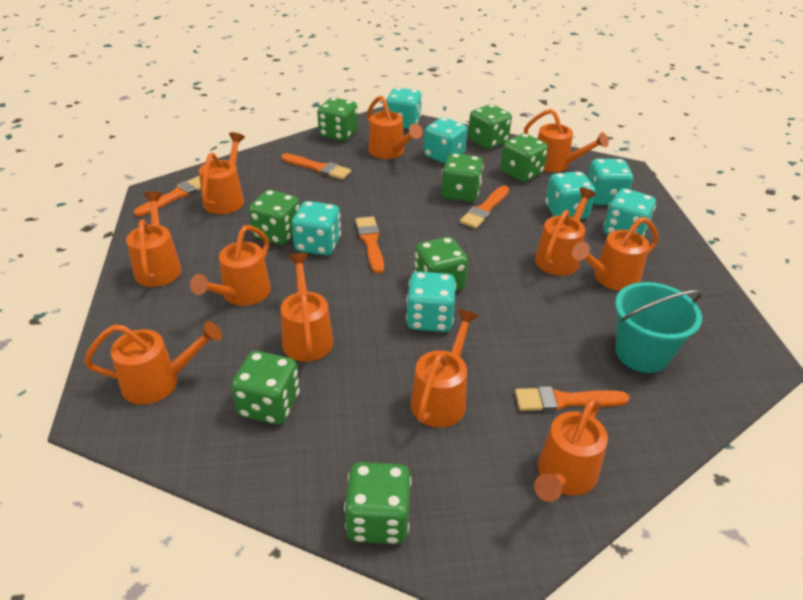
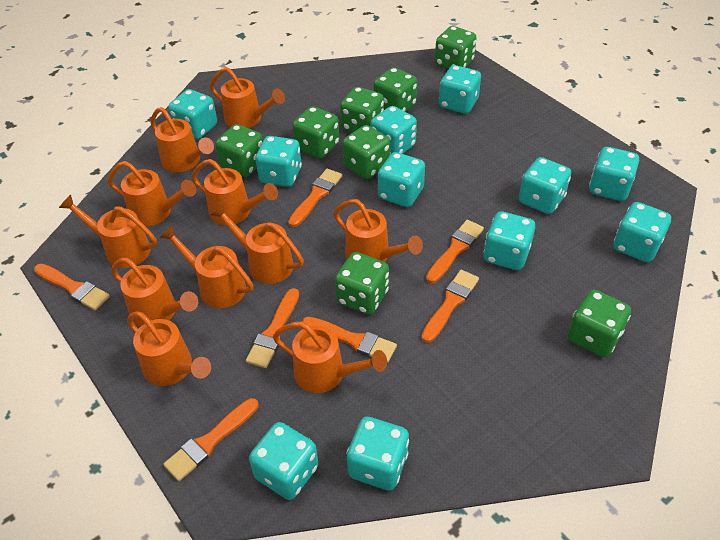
orange brush: 5 -> 7
turquoise bucket: 1 -> 0
turquoise dice: 7 -> 11

